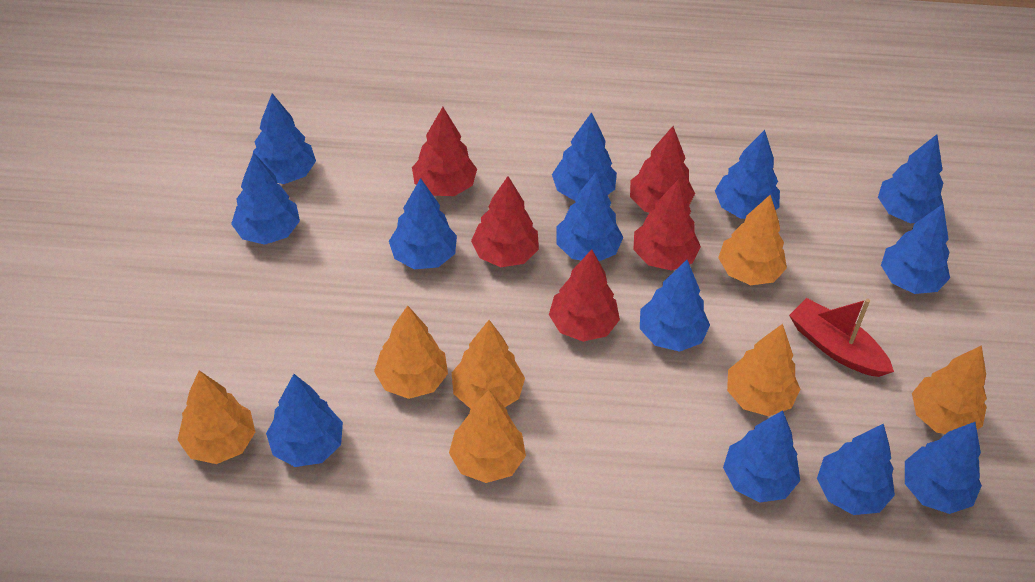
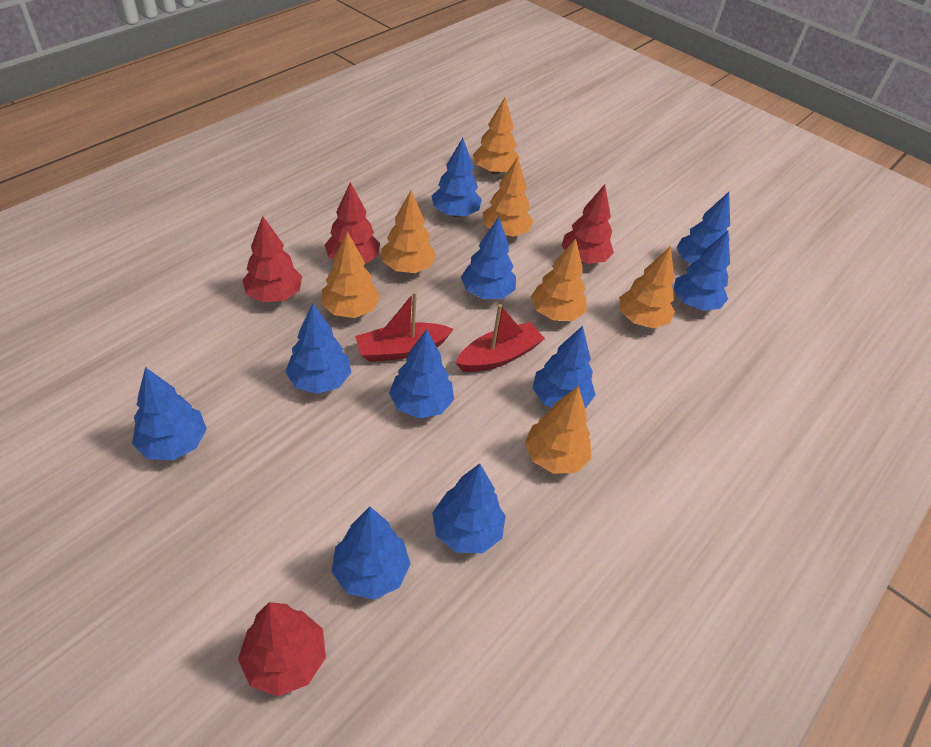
blue tree: 13 -> 10
red boat: 1 -> 2
red tree: 5 -> 4

